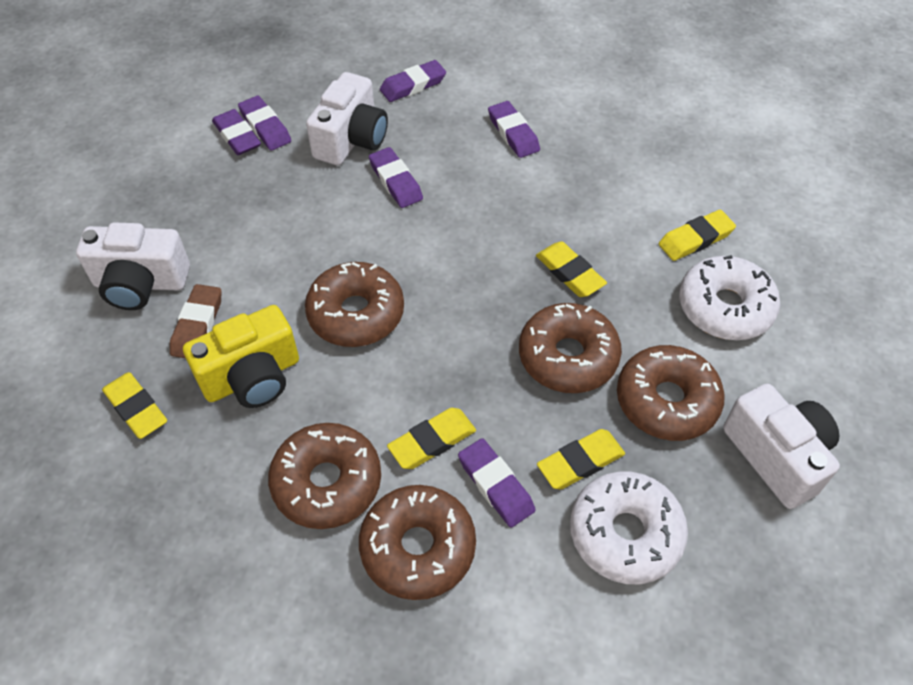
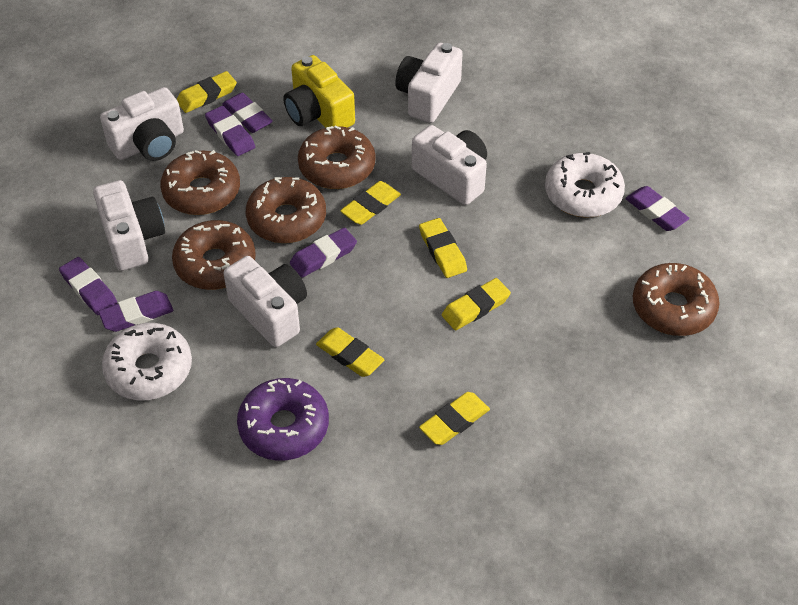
brown eraser: 1 -> 0
purple donut: 0 -> 1
white camera: 3 -> 5
yellow eraser: 5 -> 6

